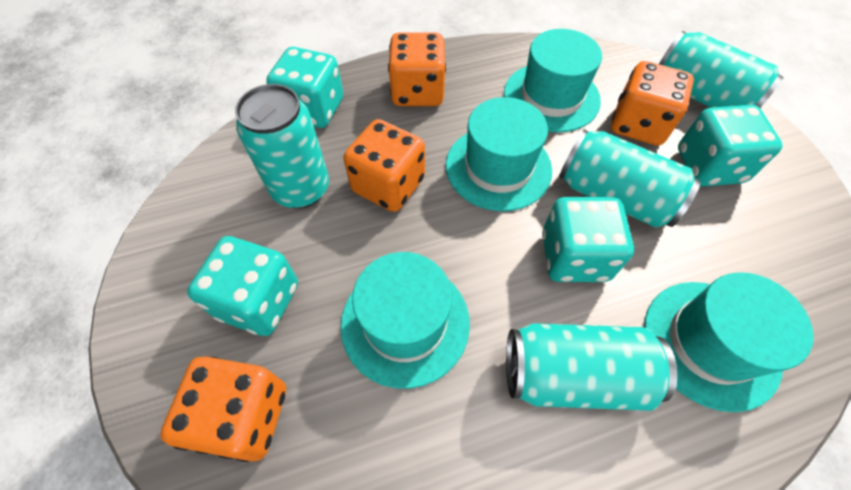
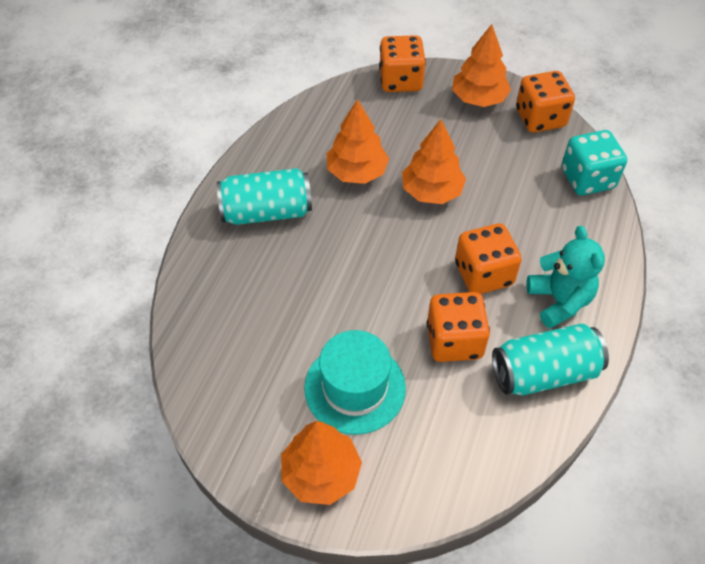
orange tree: 0 -> 4
turquoise can: 4 -> 2
turquoise dice: 4 -> 1
turquoise hat: 4 -> 1
turquoise teddy bear: 0 -> 1

